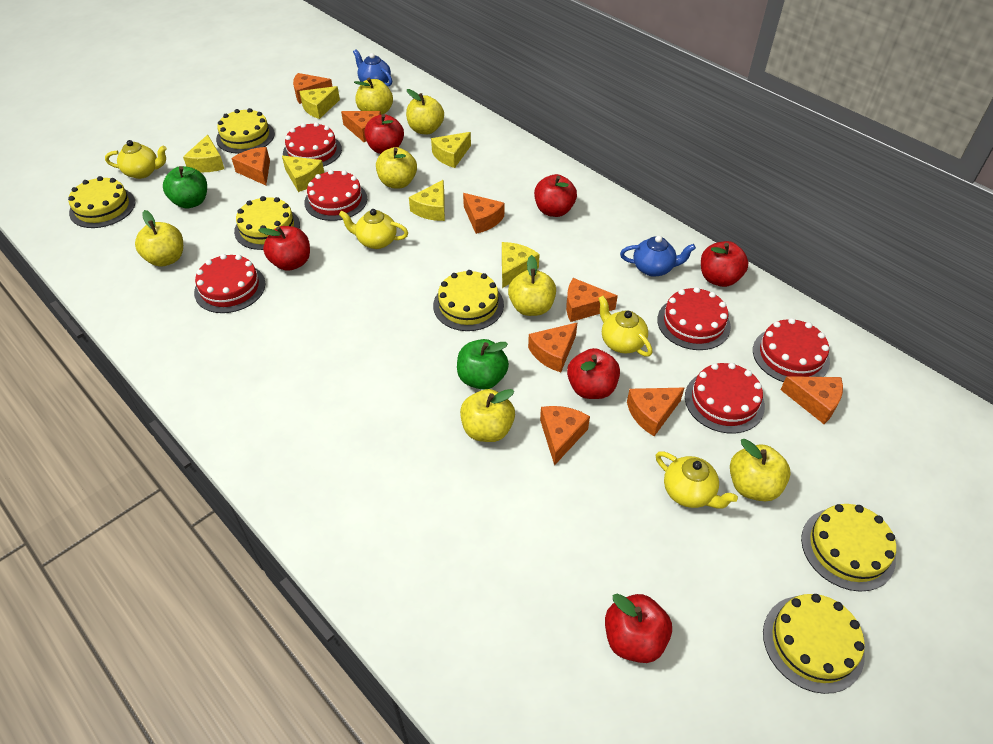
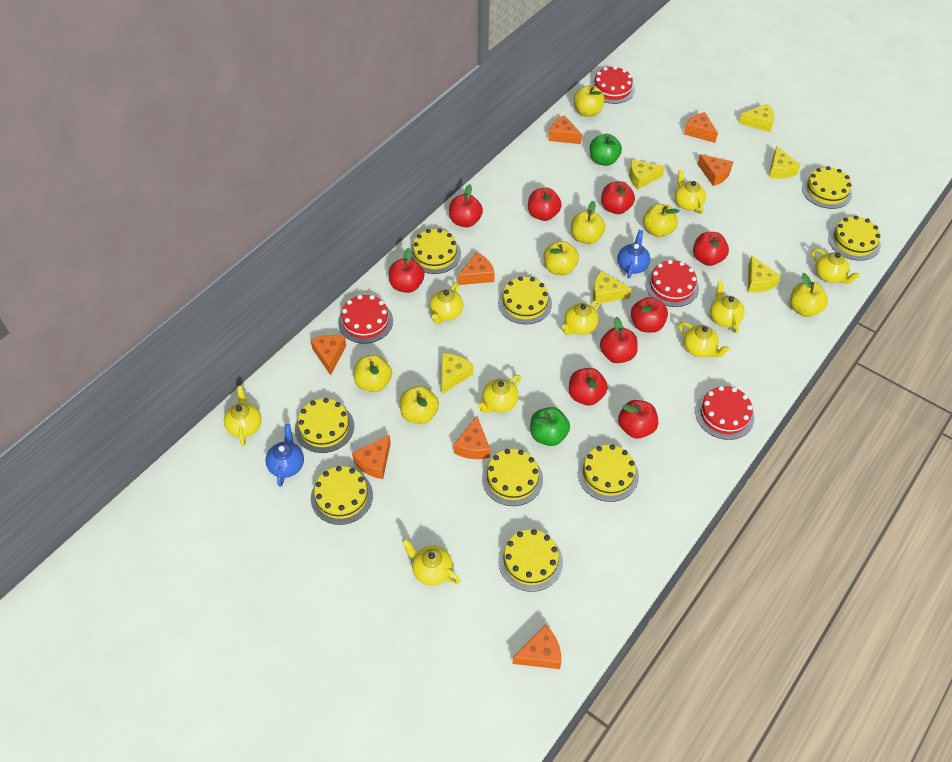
orange cheese: 9 -> 8
red apple: 6 -> 9
red cake: 6 -> 4
yellow cake: 6 -> 9
yellow teapot: 4 -> 9

